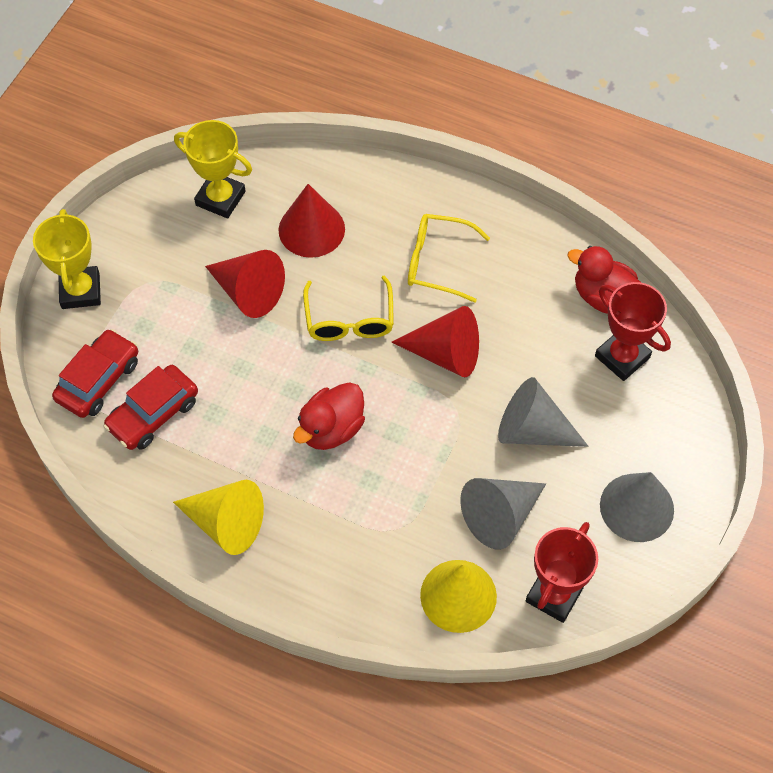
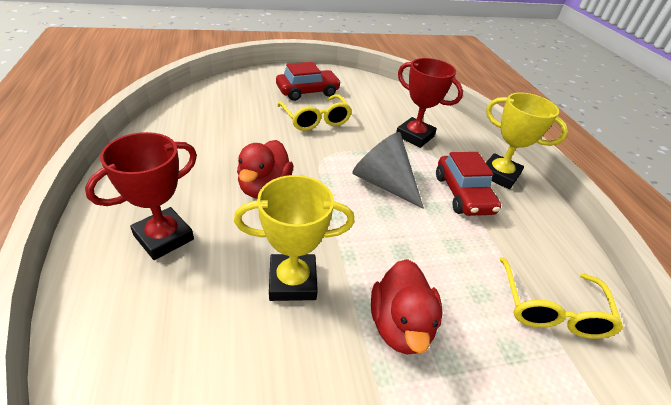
grey cone: 3 -> 1
red cone: 3 -> 0
yellow cone: 2 -> 0

